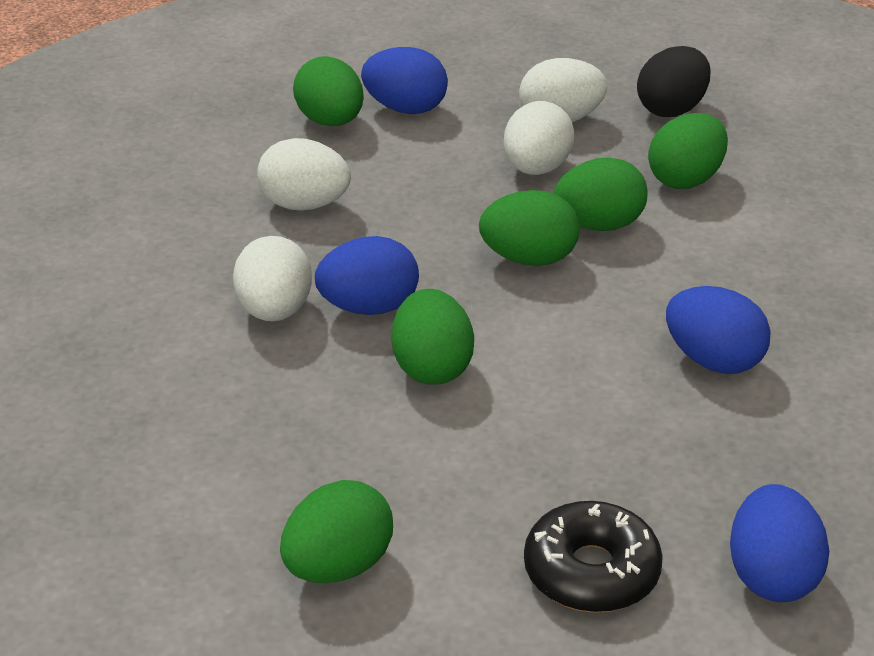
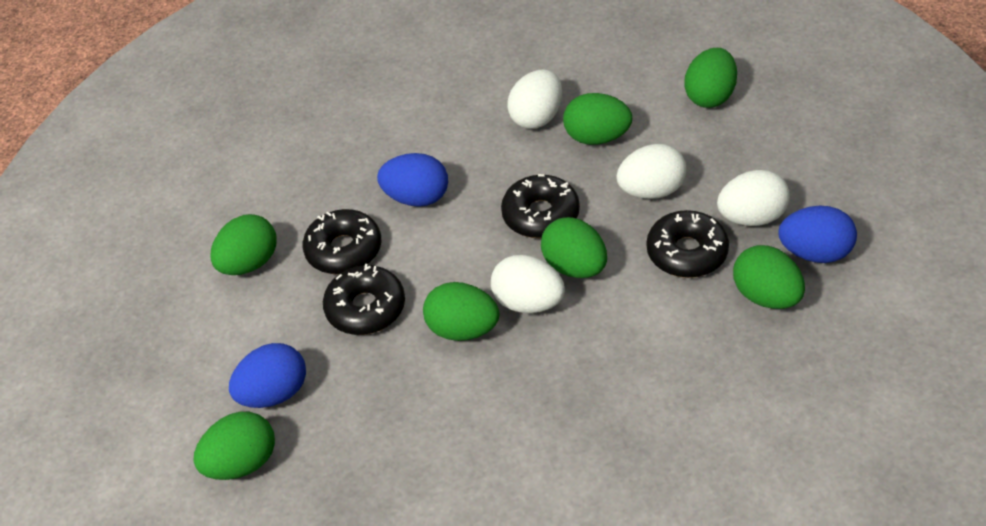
black donut: 1 -> 4
black egg: 1 -> 0
blue egg: 4 -> 3
green egg: 6 -> 7

